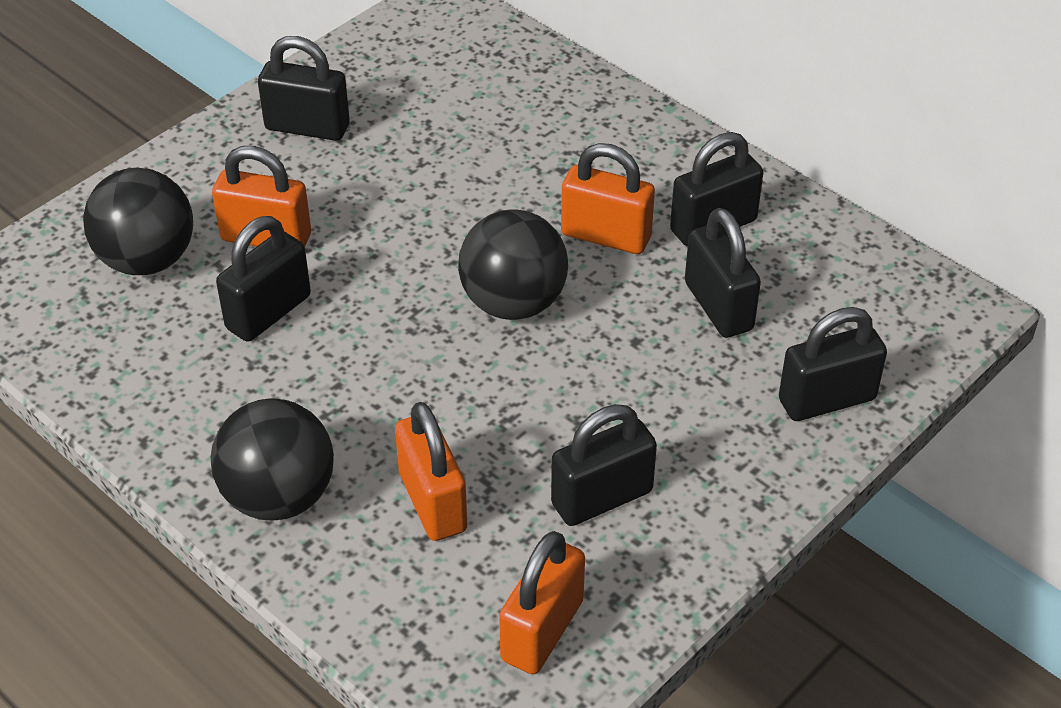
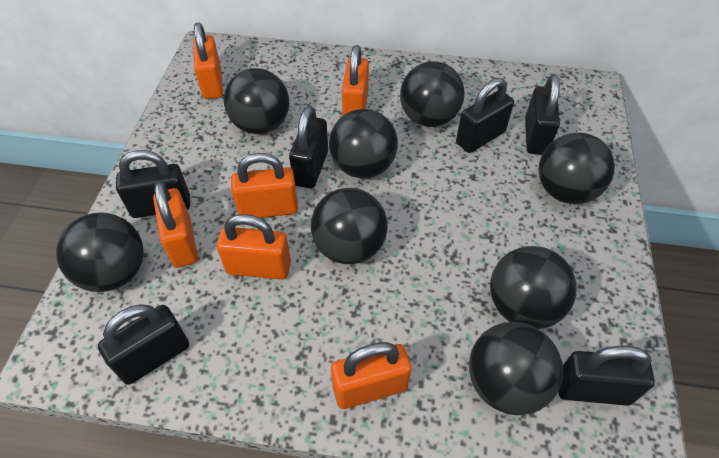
black ball: 3 -> 8
orange padlock: 4 -> 6

